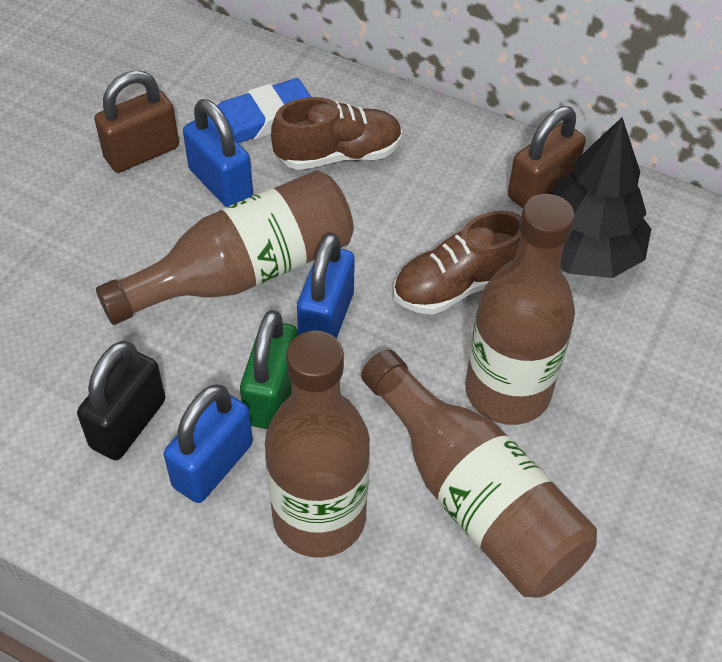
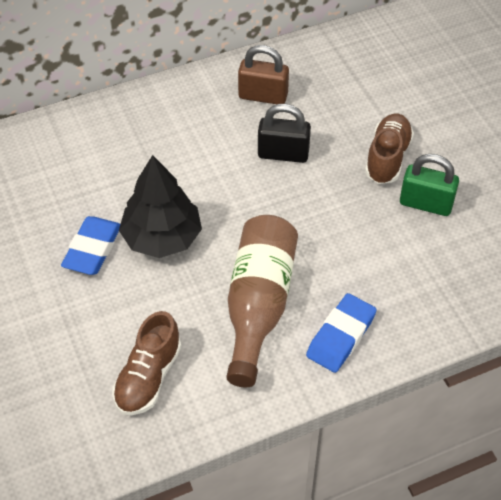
blue eraser: 1 -> 2
blue padlock: 3 -> 0
brown bottle: 4 -> 1
brown padlock: 2 -> 1

